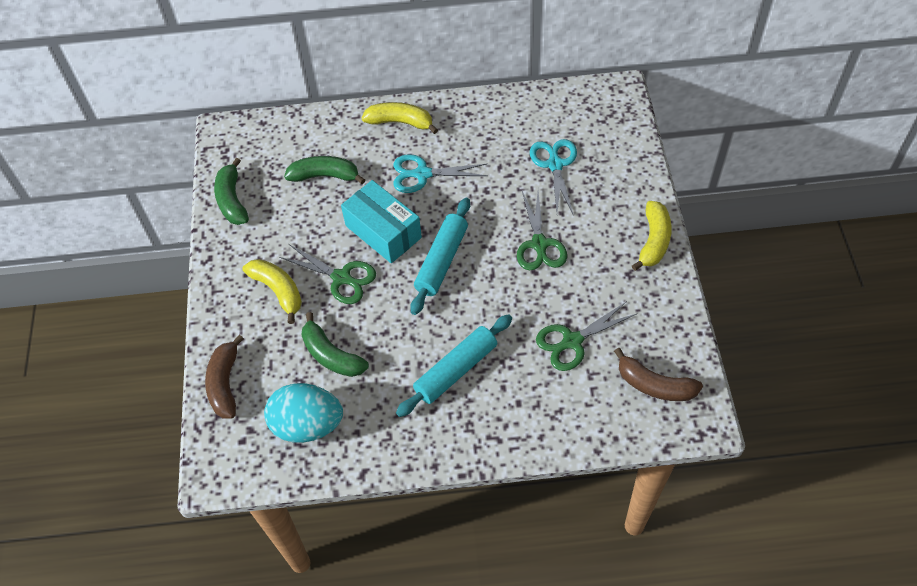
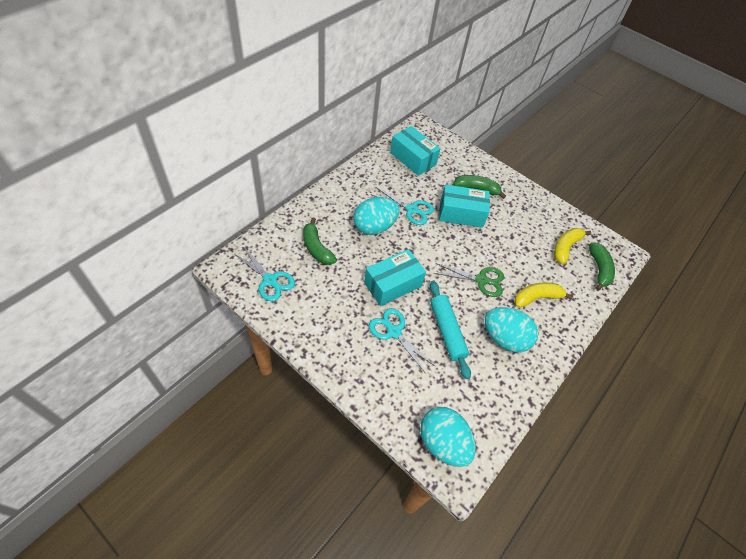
brown banana: 2 -> 0
green scissors: 3 -> 1
turquoise box: 1 -> 3
turquoise egg: 1 -> 3
turquoise rolling pin: 2 -> 1
turquoise scissors: 2 -> 3
yellow banana: 3 -> 2

